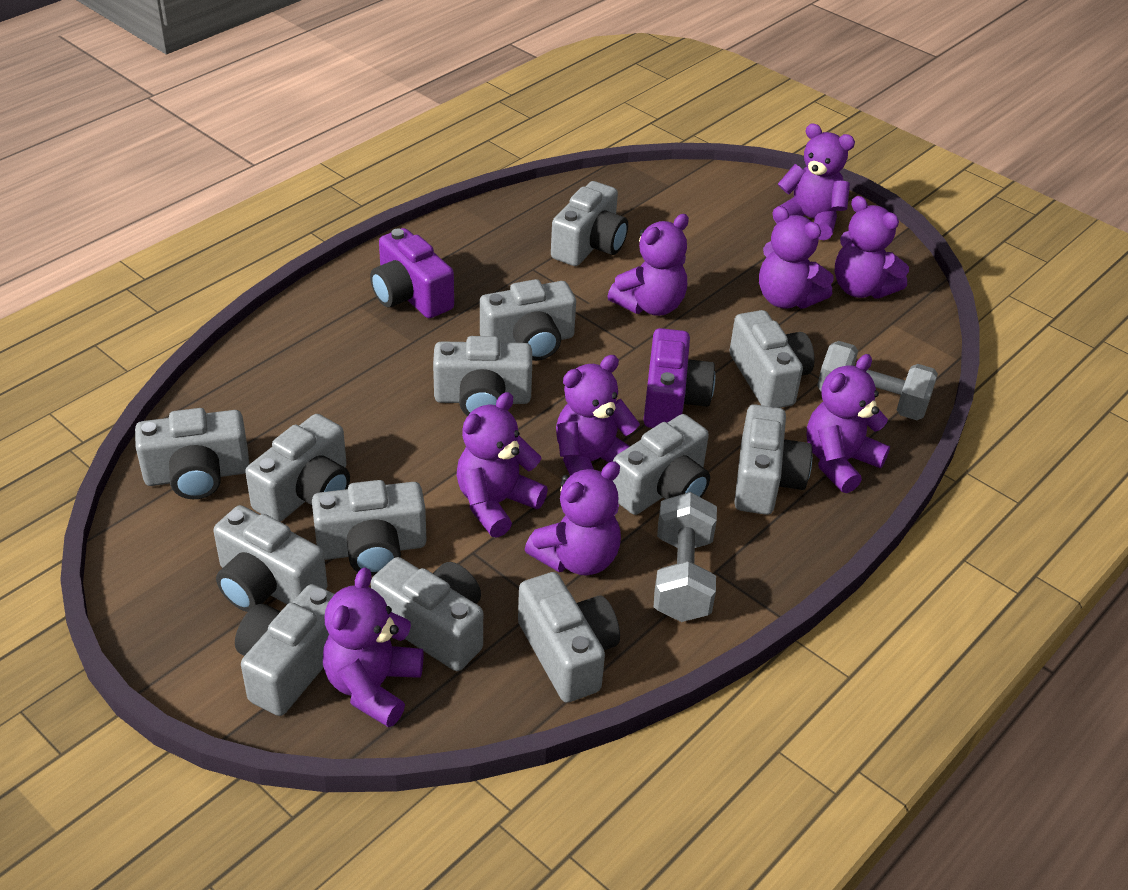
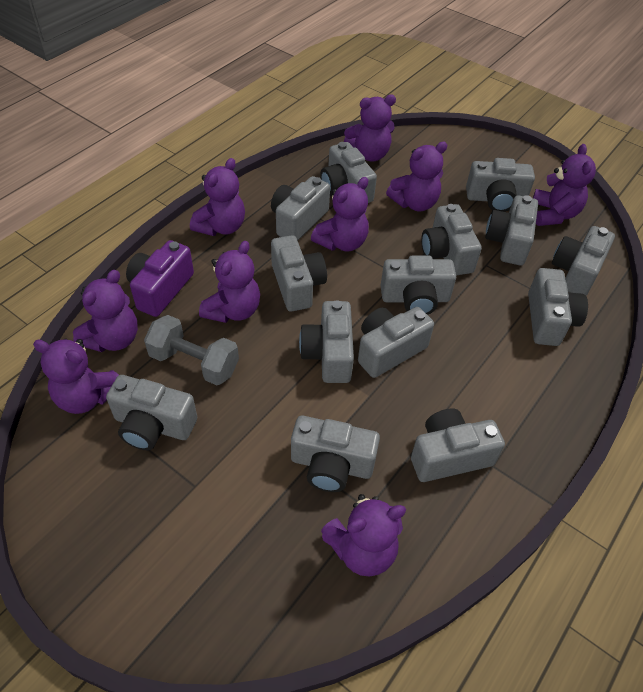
grey camera: 13 -> 14
grey dumbbell: 2 -> 1
purple camera: 2 -> 1

